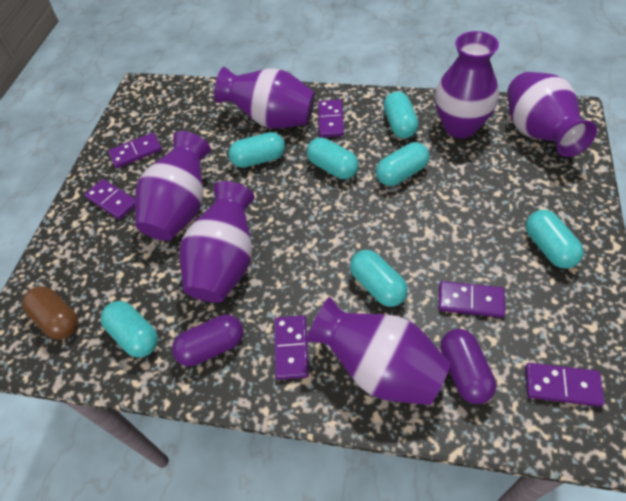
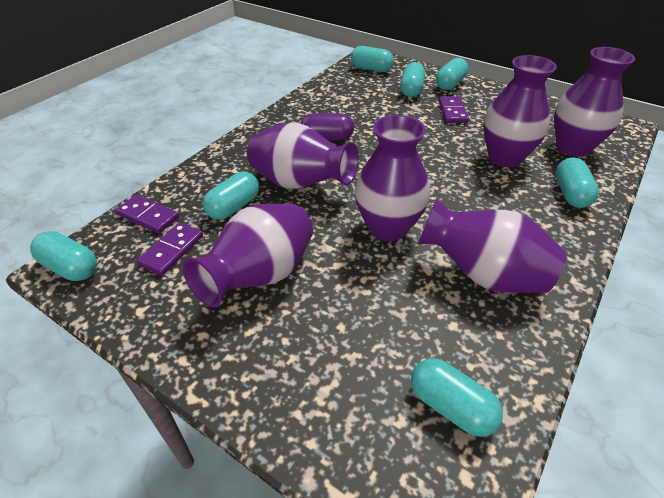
brown capsule: 1 -> 0
purple capsule: 2 -> 1
purple domino: 6 -> 3

